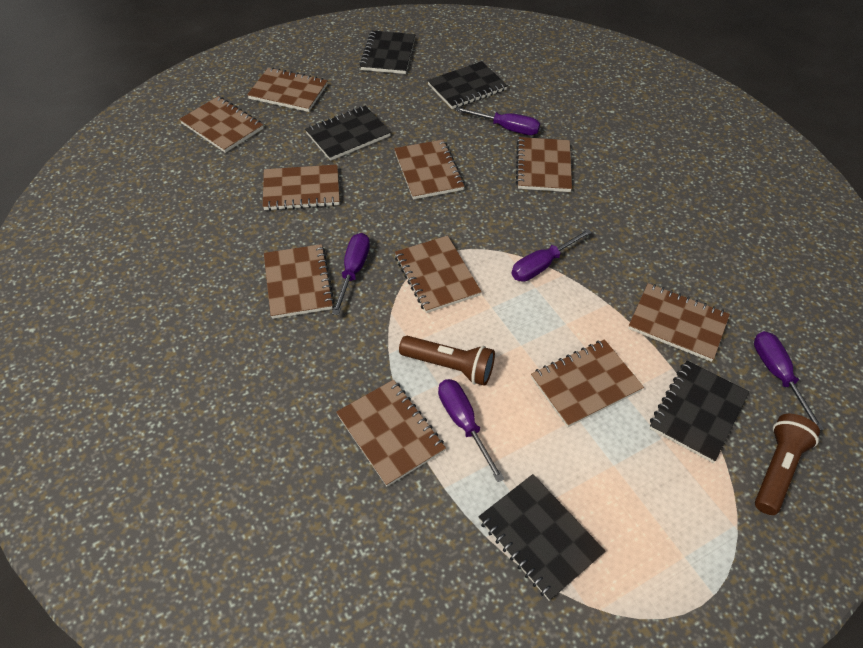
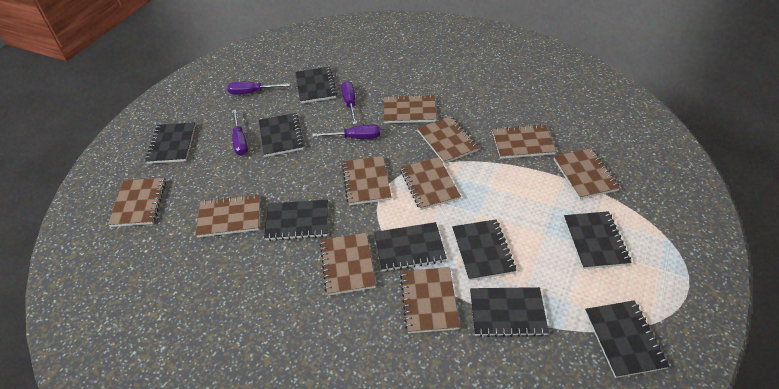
black notebook: 5 -> 9
brown flashlight: 2 -> 0
purple screwdriver: 5 -> 4

